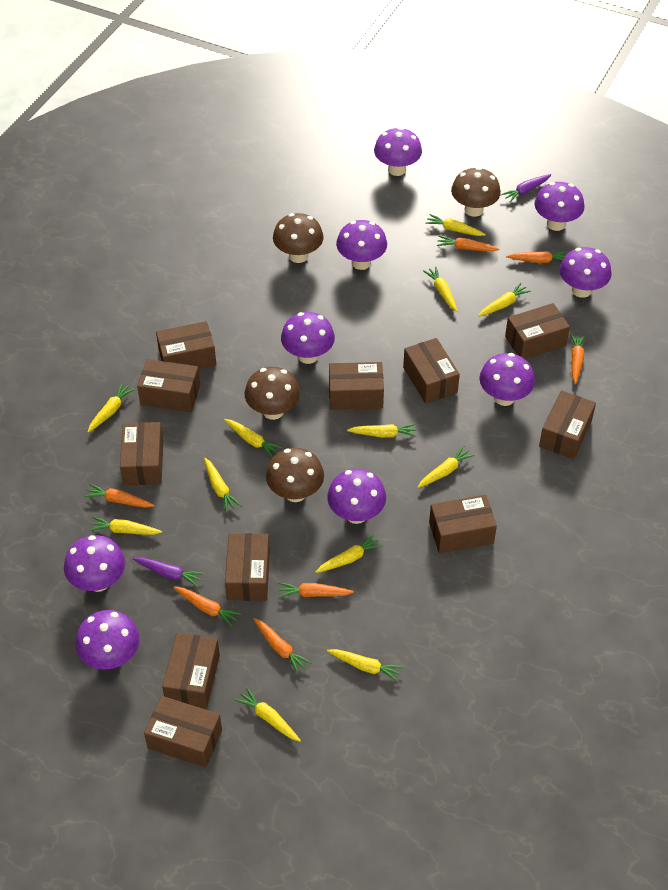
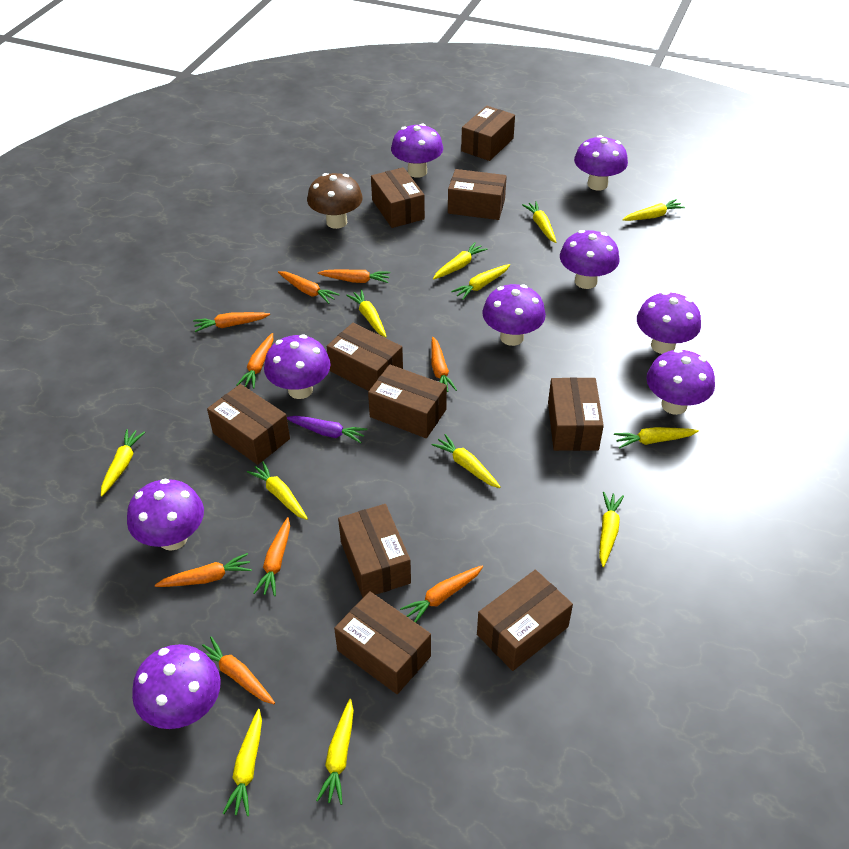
brown box: 11 -> 10
brown mushroom: 4 -> 1
orange carrot: 7 -> 9
purple carrot: 2 -> 1

